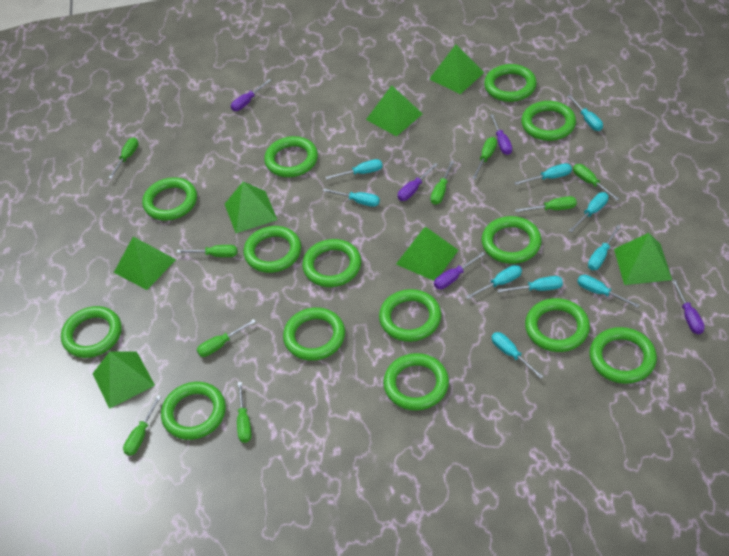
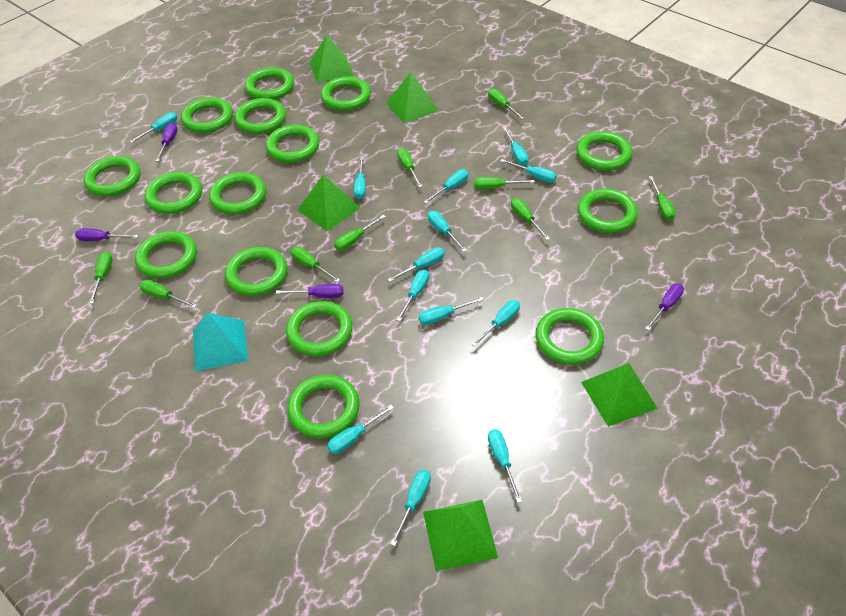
green pyramid: 7 -> 5
green ring: 14 -> 15
purple screwdriver: 5 -> 4
turquoise pyramid: 0 -> 1
turquoise screwdriver: 10 -> 13

